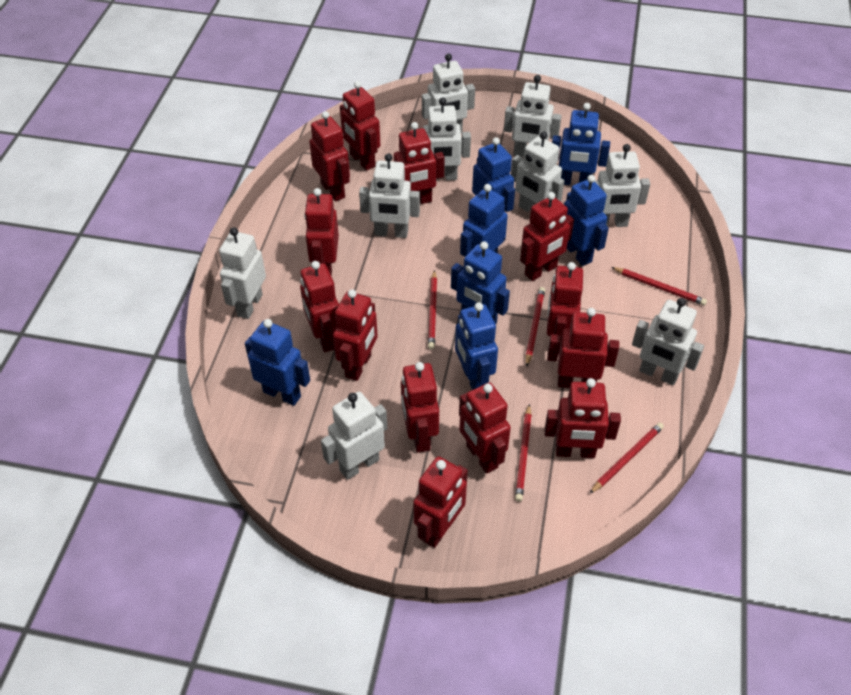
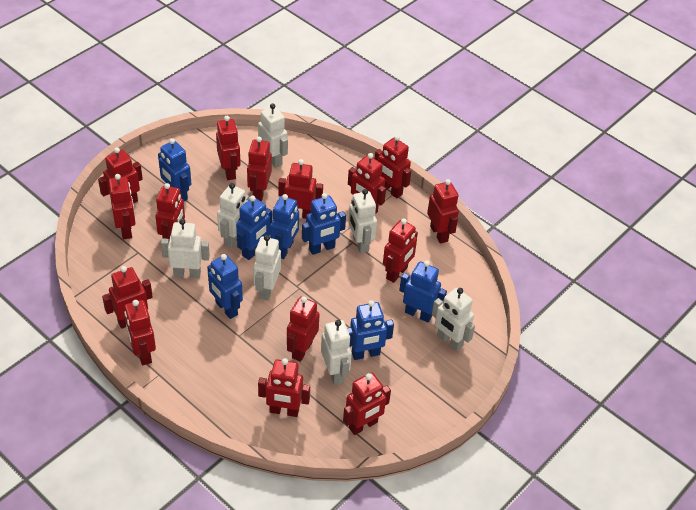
red pencil: 5 -> 0
red robot: 13 -> 15
white robot: 9 -> 7

